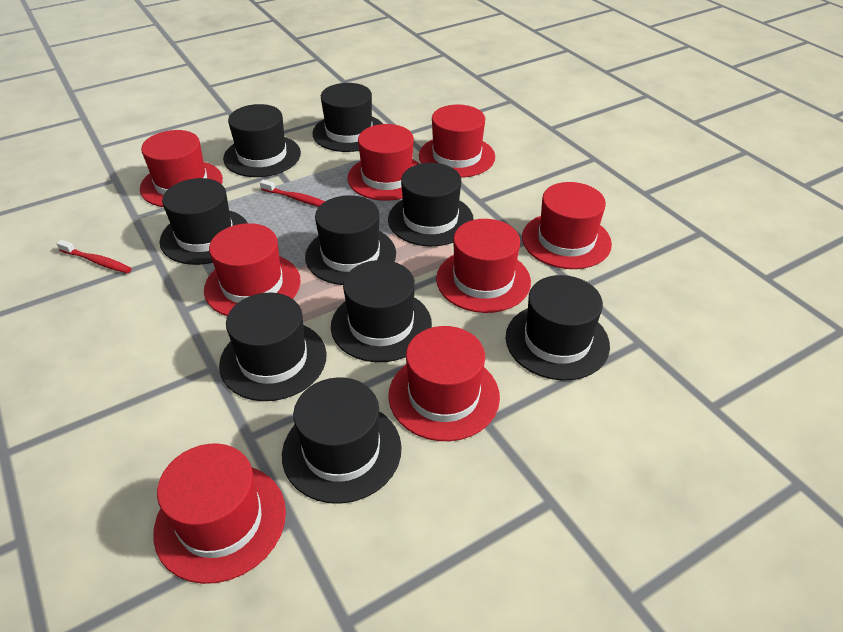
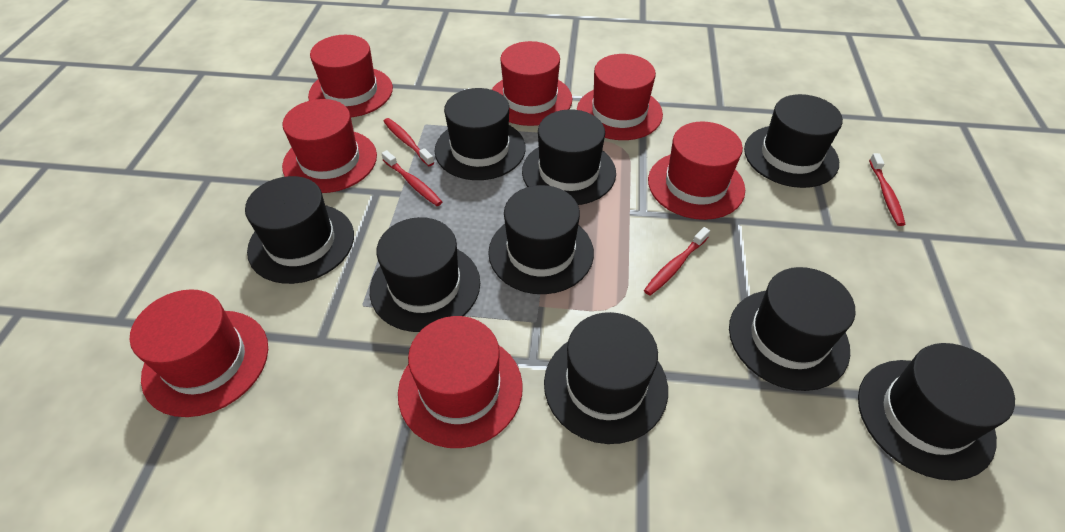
red hat: 8 -> 7
red toothbrush: 2 -> 4

